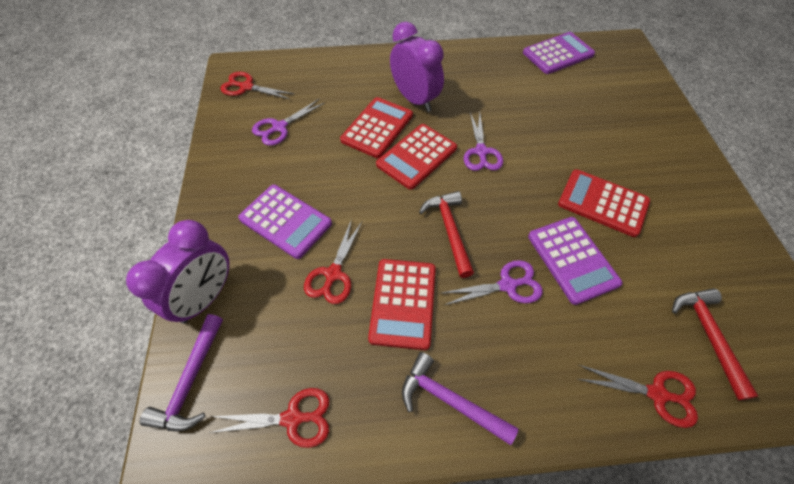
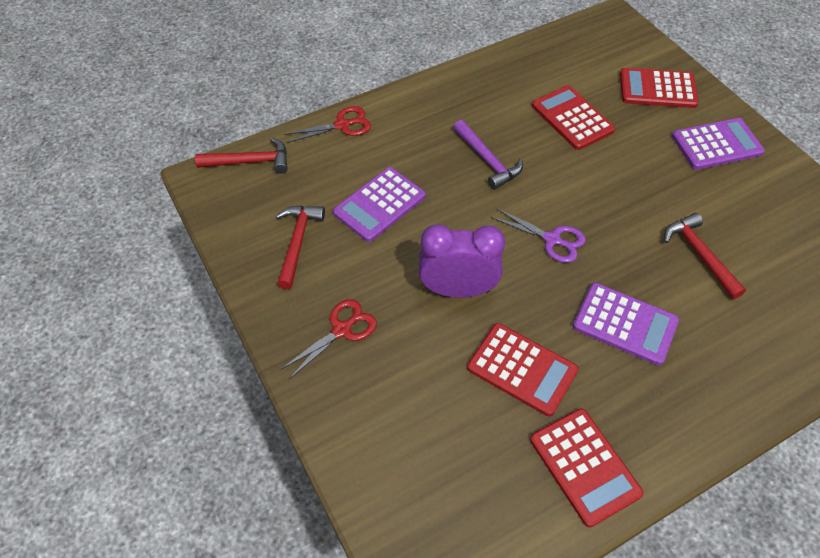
purple clock: 2 -> 1
purple hammer: 2 -> 1
purple scissors: 3 -> 1
red hammer: 2 -> 3
red scissors: 4 -> 2

